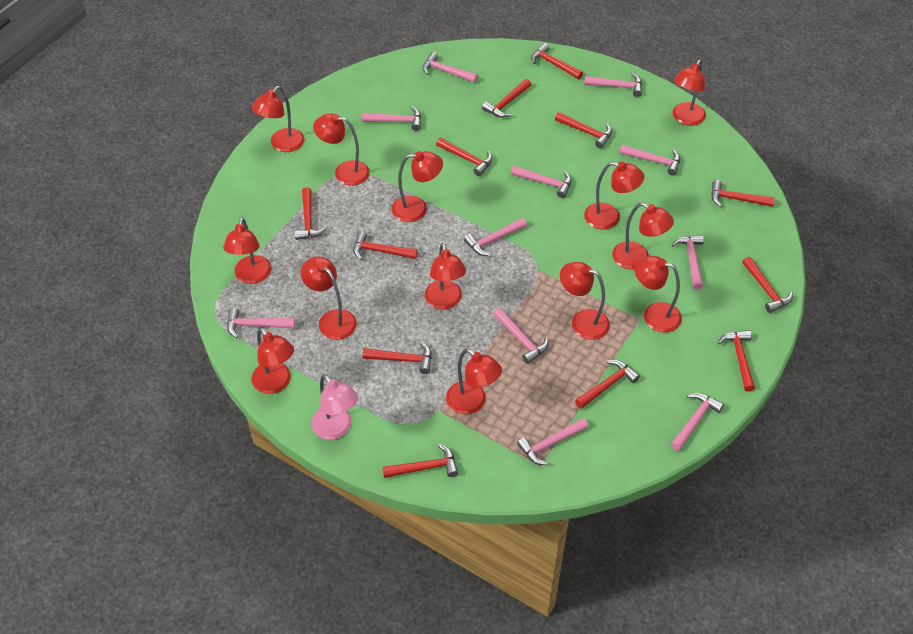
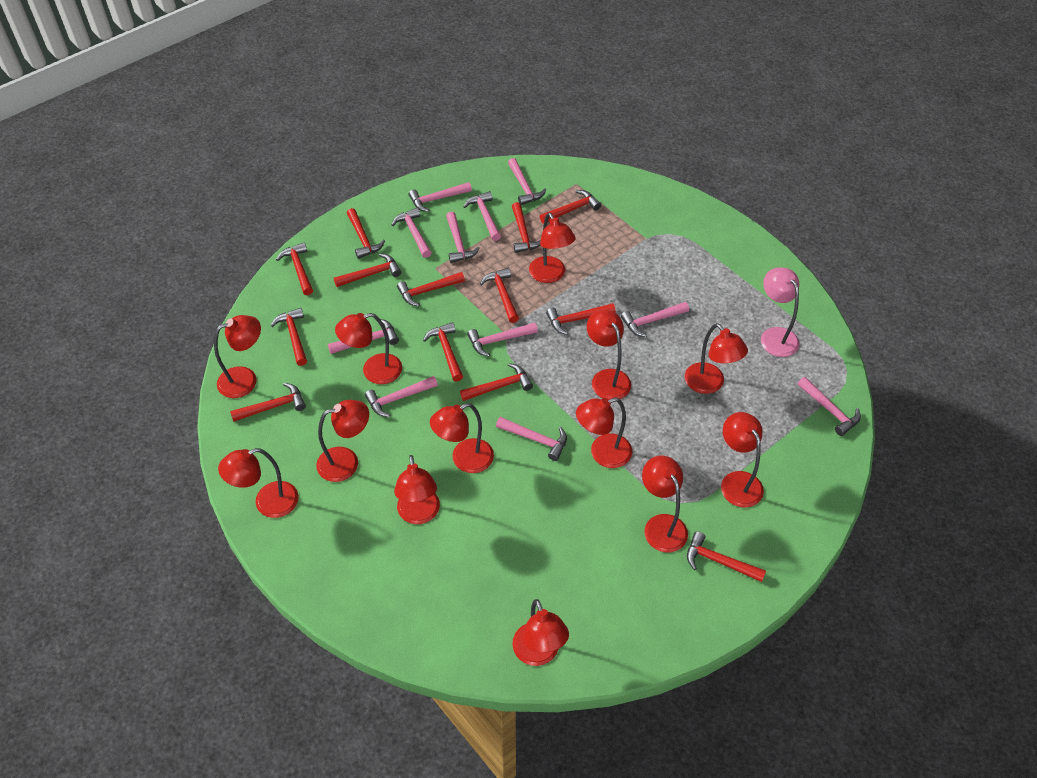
red hammer: 12 -> 13

